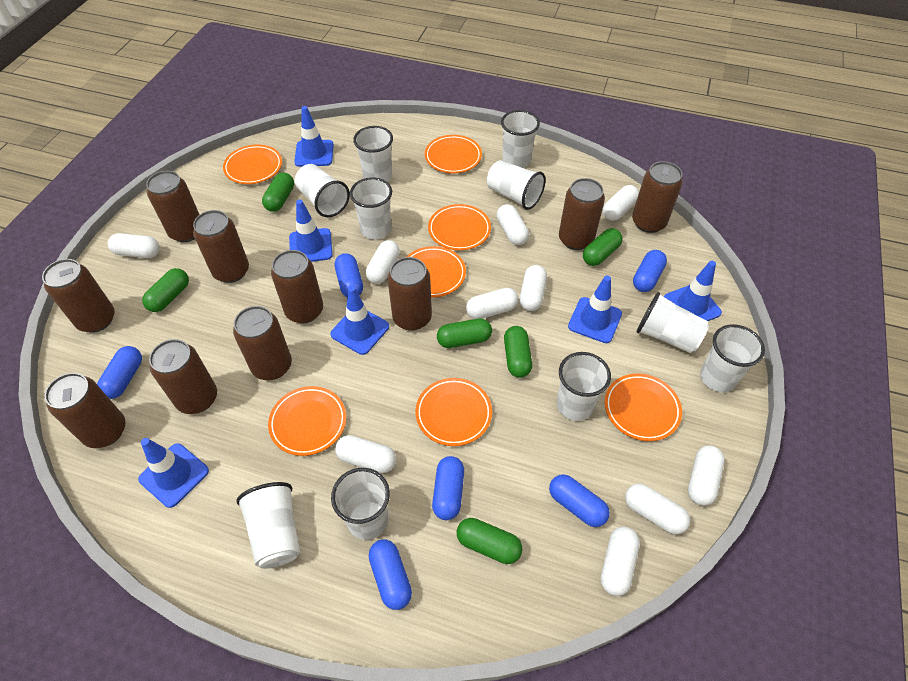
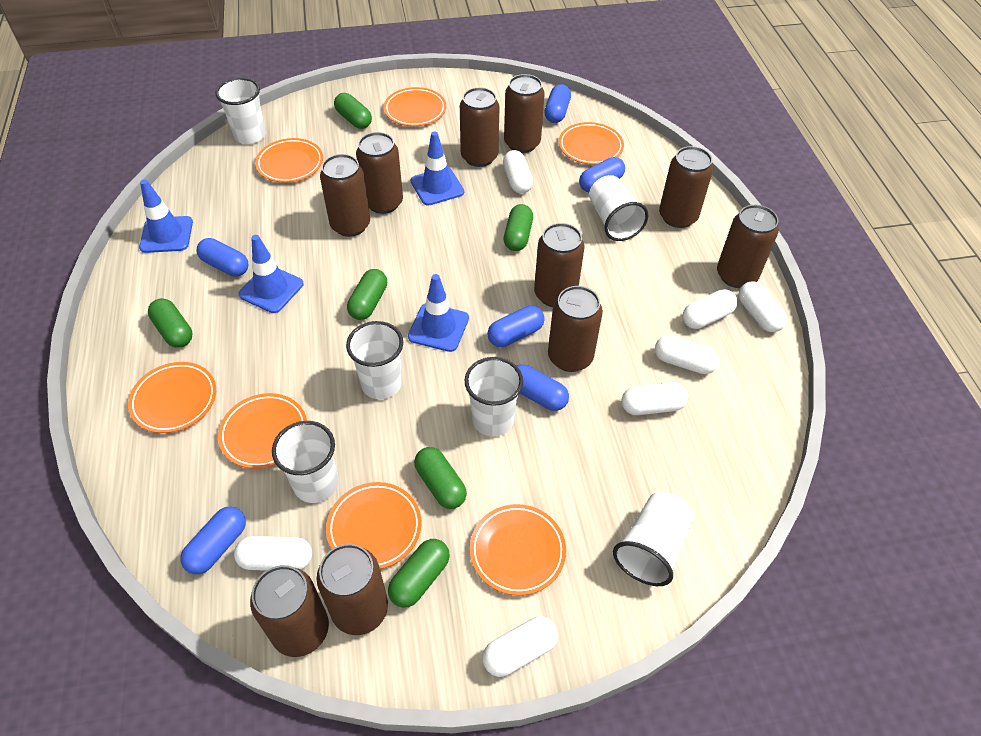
blue traffic cone: 6 -> 4
white capsule: 10 -> 7
white cup: 10 -> 6

